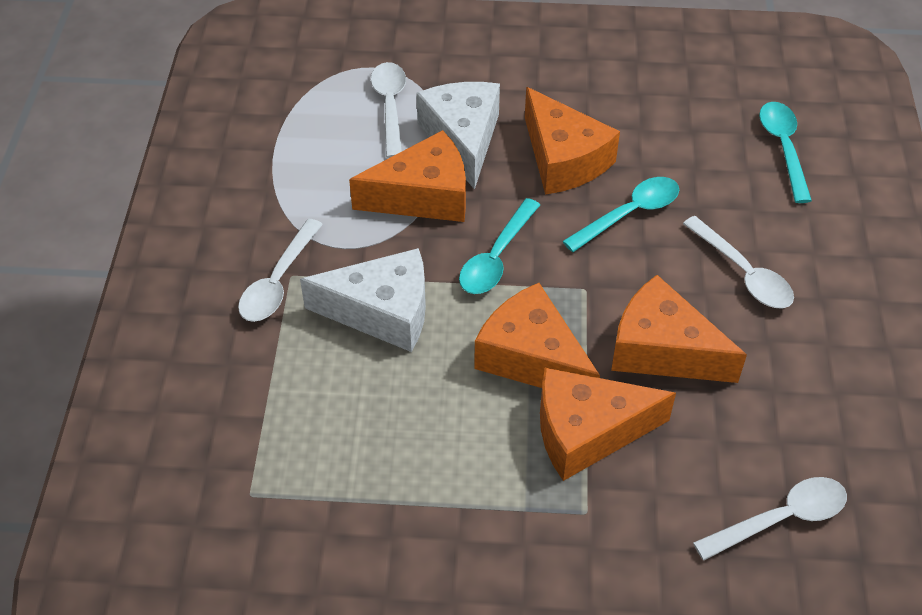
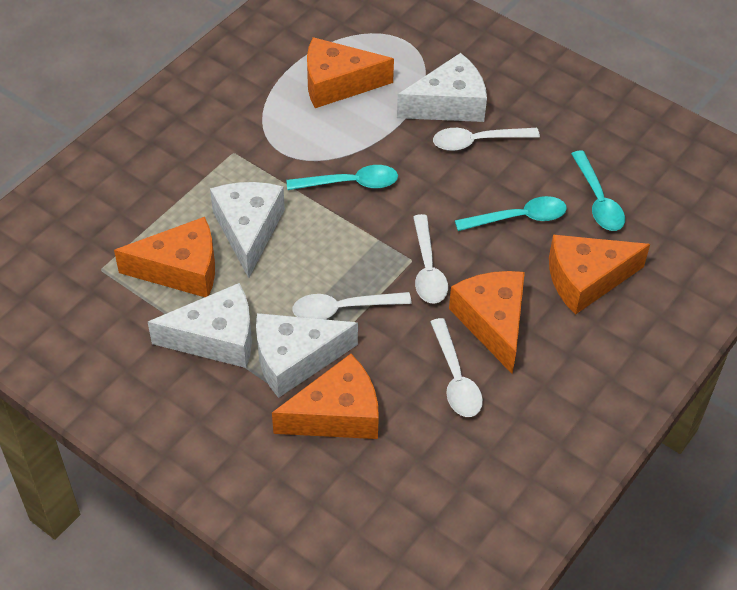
white cheese: 2 -> 4

